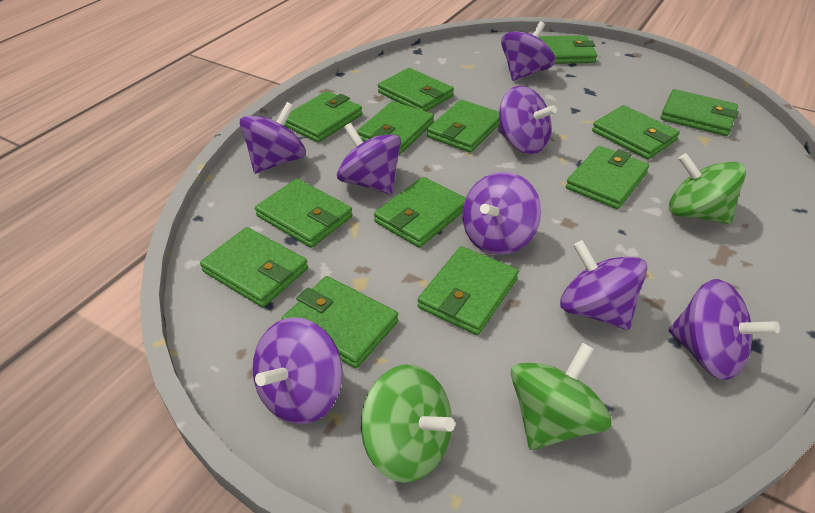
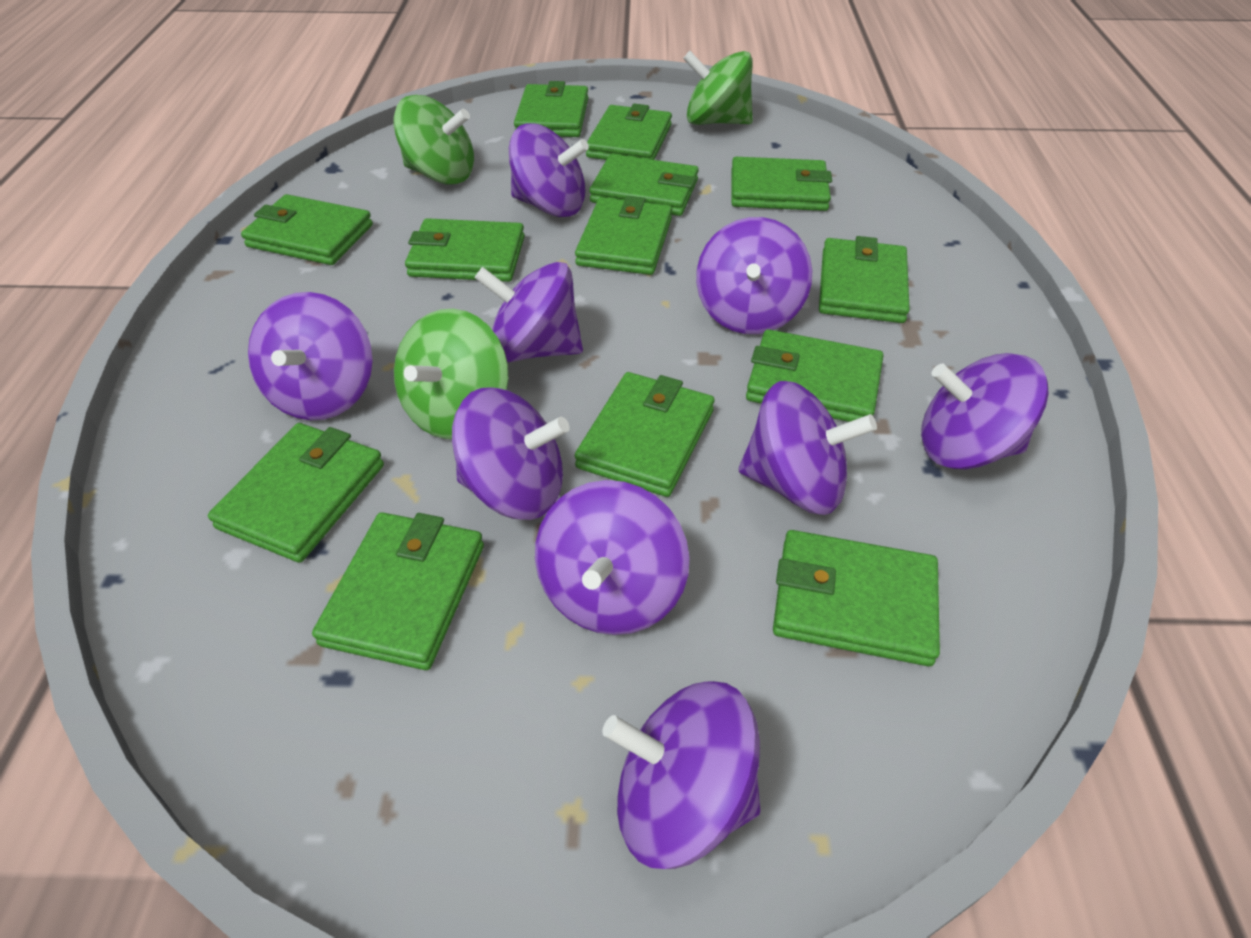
purple spinning top: 8 -> 9

